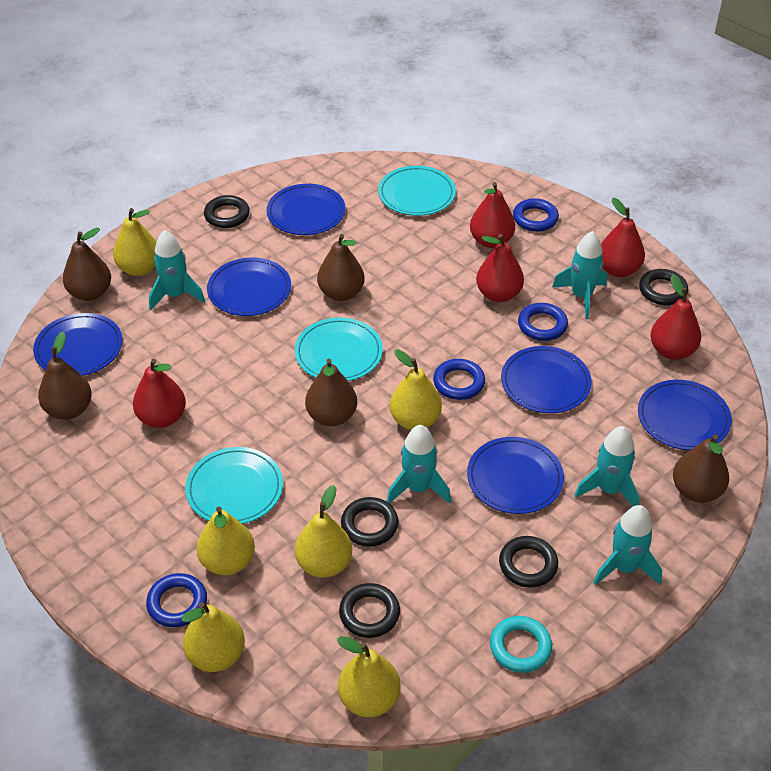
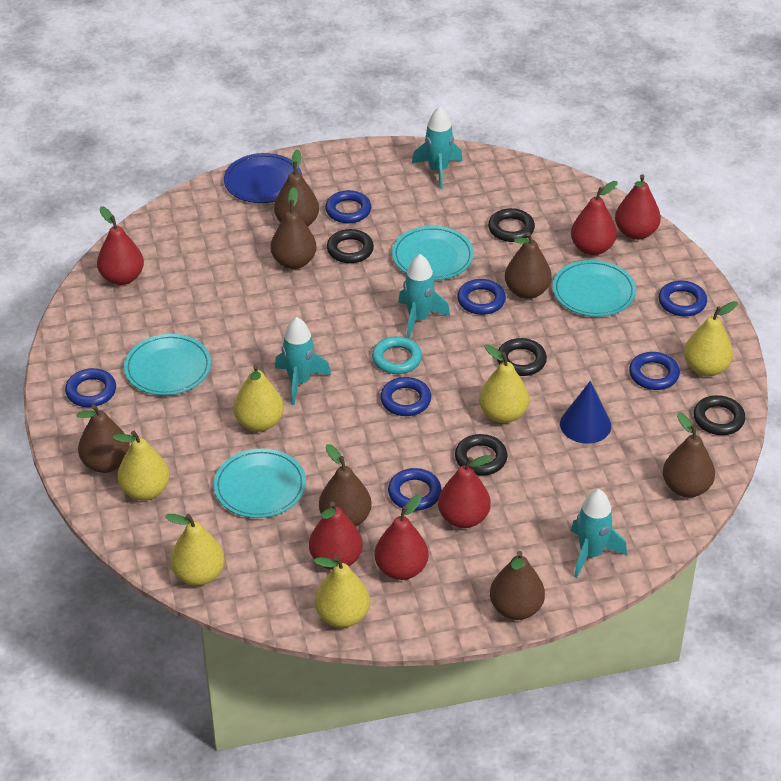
blue cone: 0 -> 1
blue plate: 6 -> 1
blue ring: 4 -> 7
brown pear: 5 -> 7
red pear: 5 -> 6
turquoise plate: 3 -> 4
turquoise rocket: 5 -> 4

